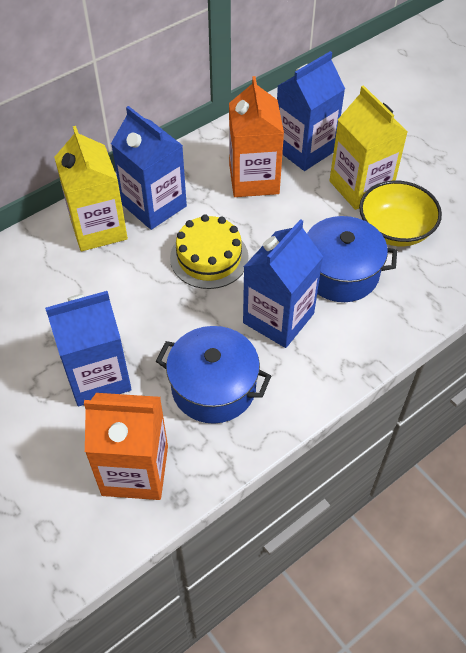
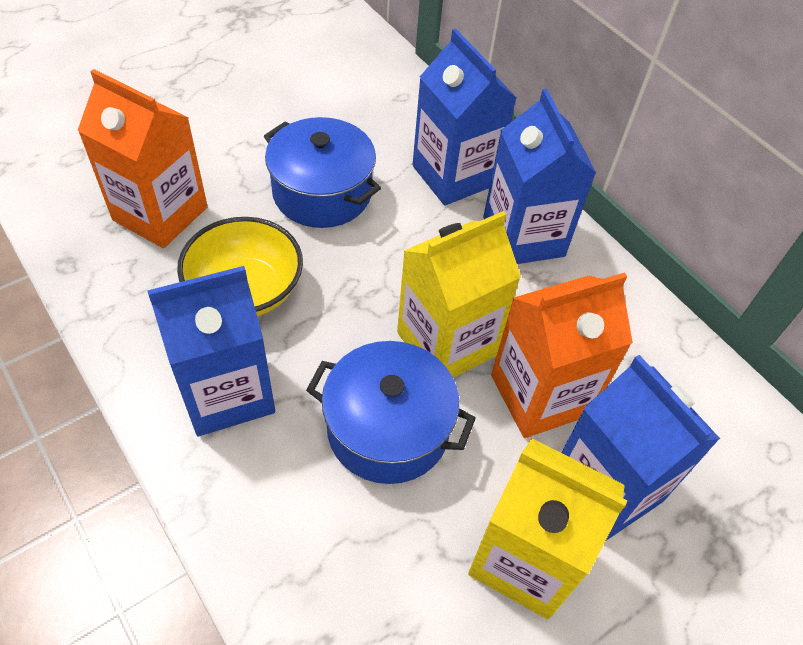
yellow cake: 1 -> 0

